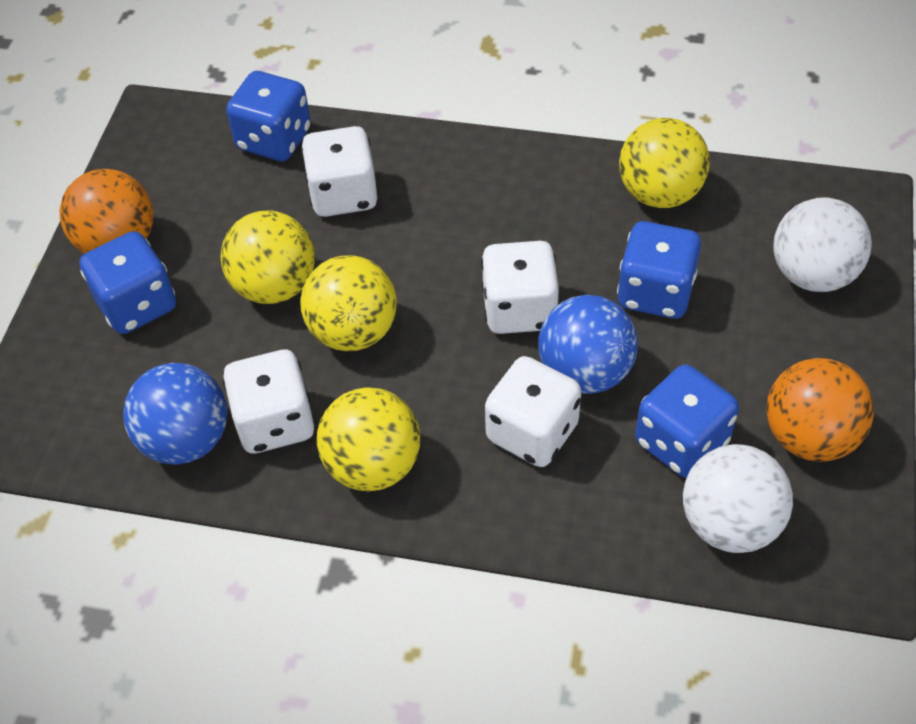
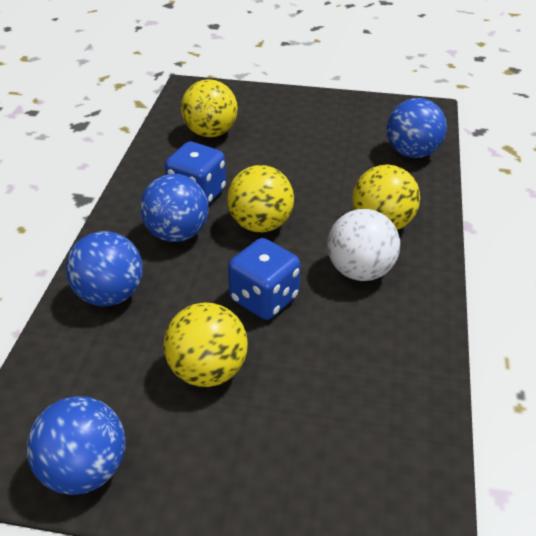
blue ball: 2 -> 4
blue dice: 4 -> 2
orange ball: 2 -> 0
white ball: 2 -> 1
white dice: 4 -> 0

